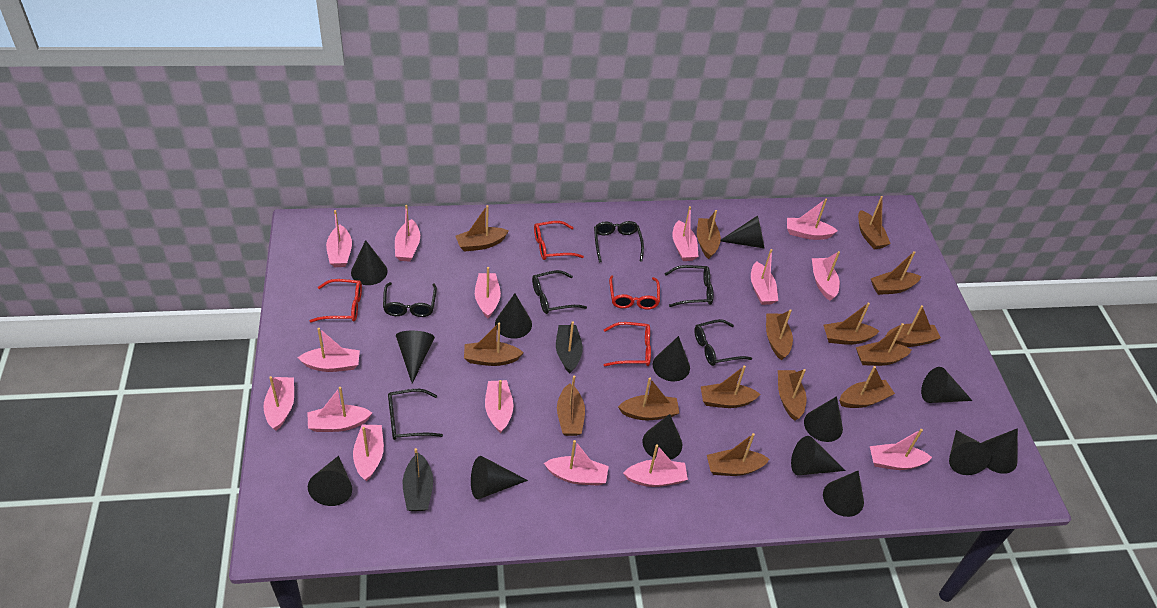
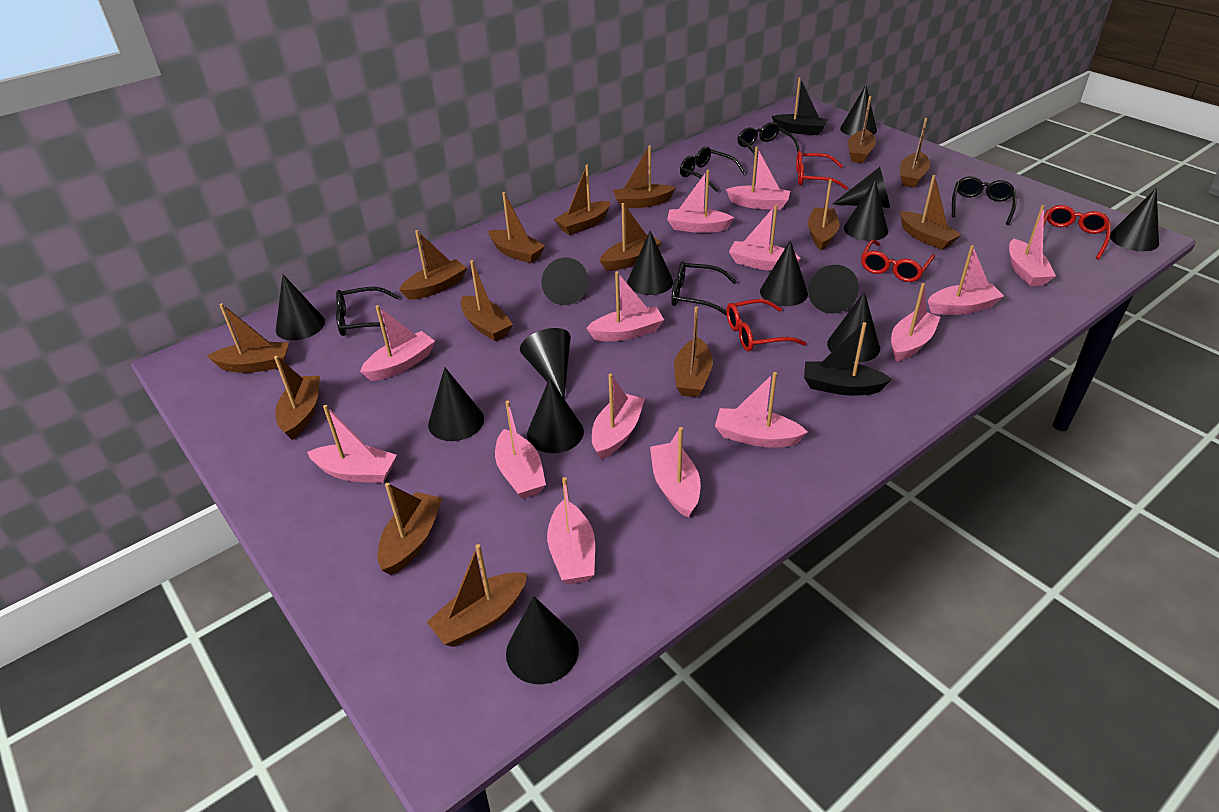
black glasses: 6 -> 5
pink boat: 15 -> 14

